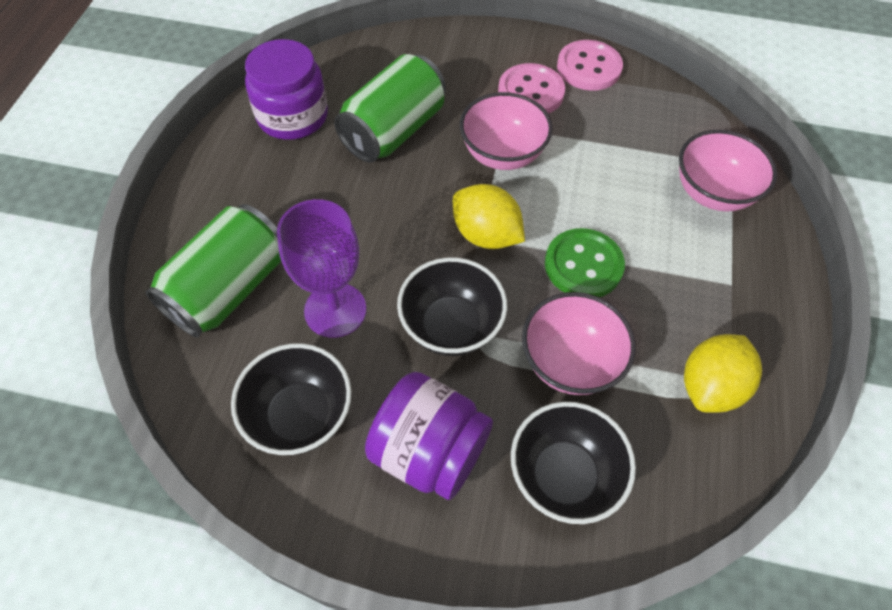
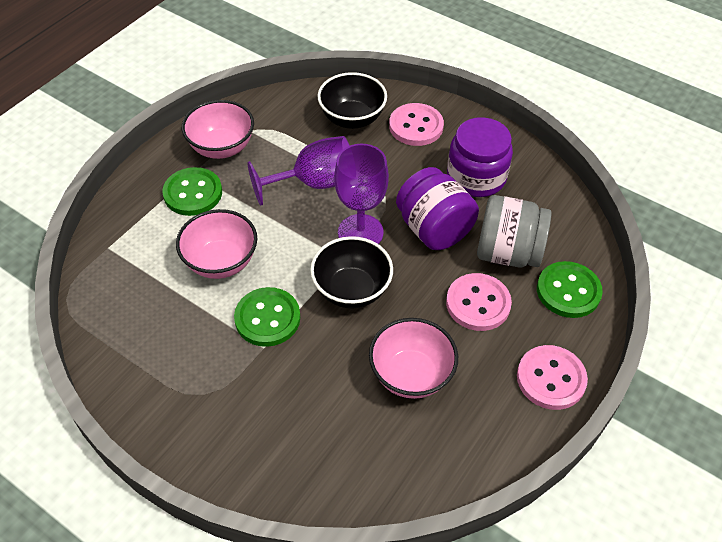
black bowl: 3 -> 2
green button: 1 -> 3
green can: 2 -> 0
grey jar: 0 -> 1
pink button: 2 -> 3
purple goblet: 1 -> 2
yellow lemon: 2 -> 0

